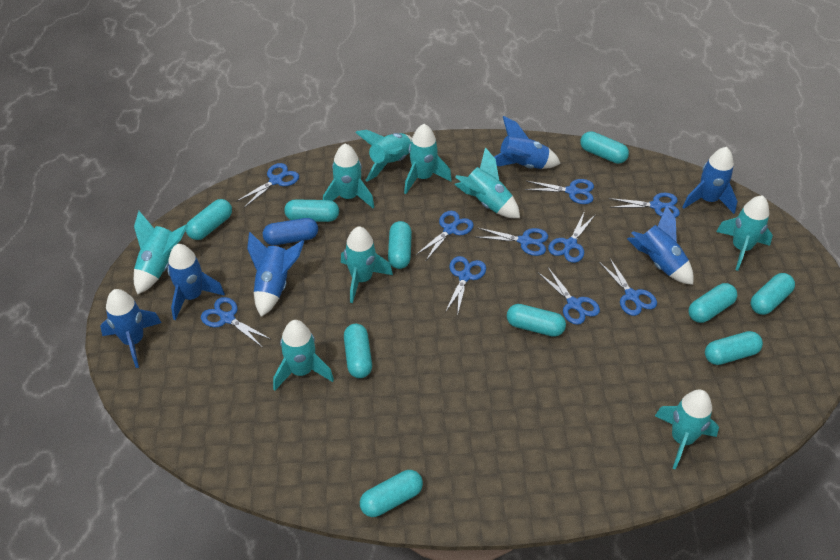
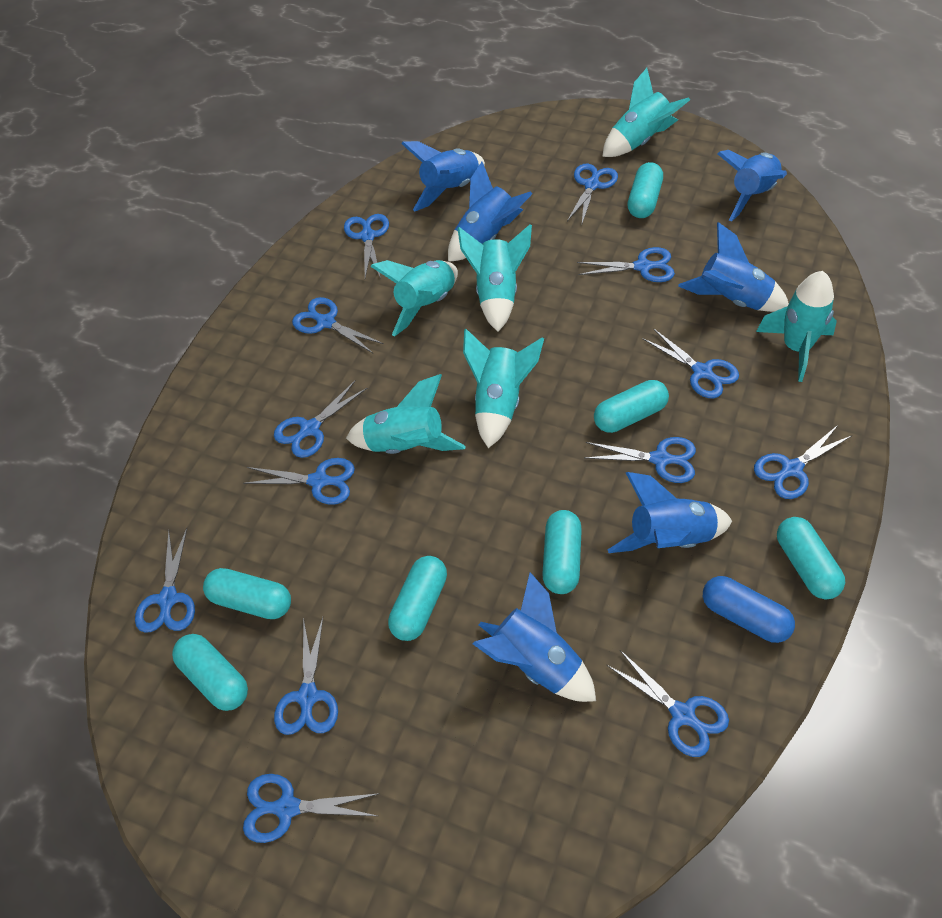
blue scissors: 10 -> 13
turquoise capsule: 10 -> 7
turquoise rocket: 9 -> 6

